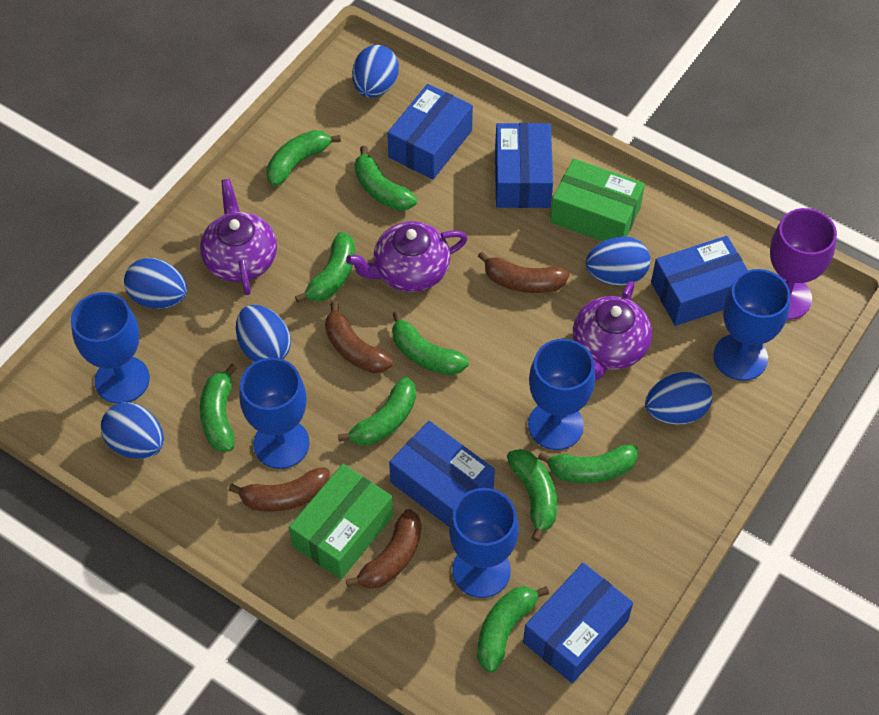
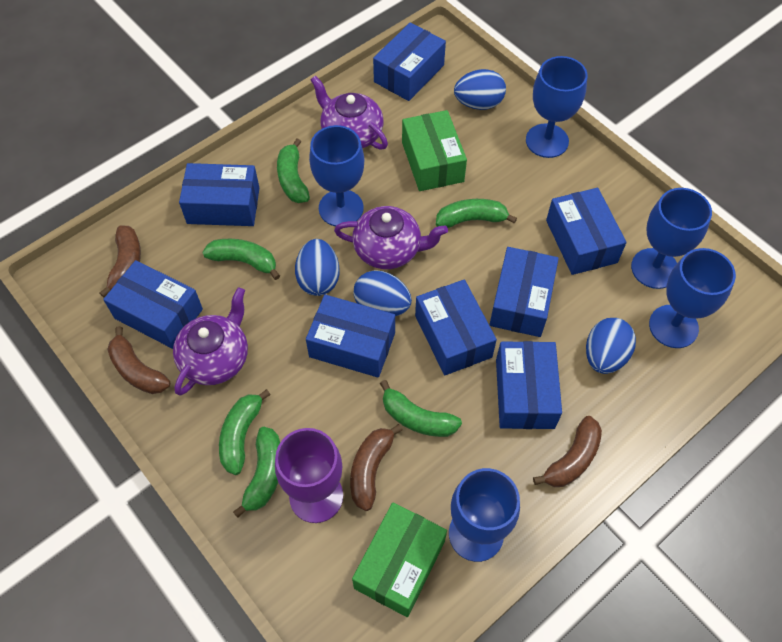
blue box: 5 -> 8
blue egg: 6 -> 4
green banana: 9 -> 6

